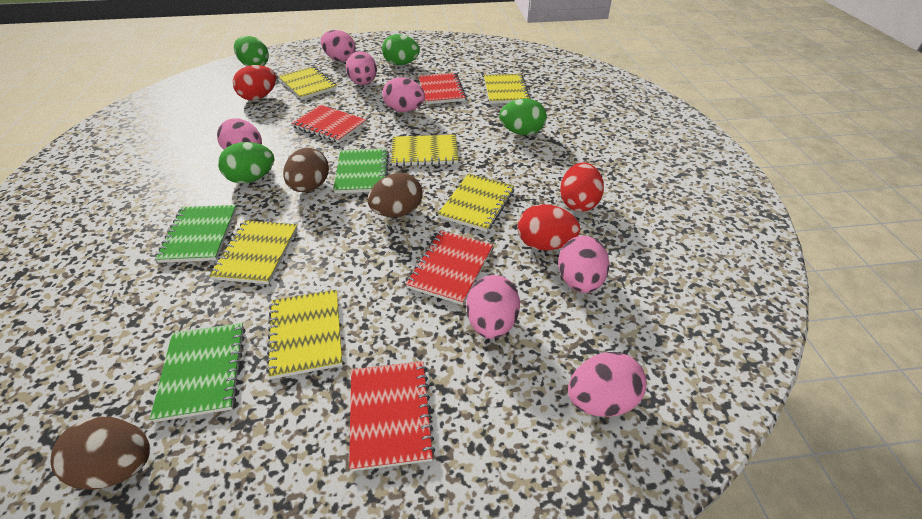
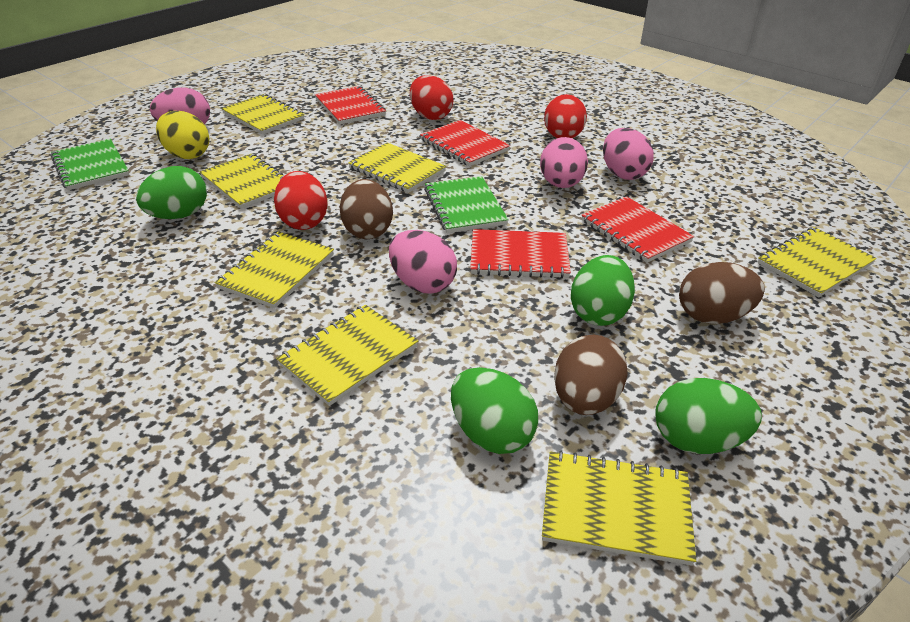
green notebook: 3 -> 2
pink egg: 7 -> 4
yellow egg: 0 -> 1
yellow notebook: 6 -> 7

